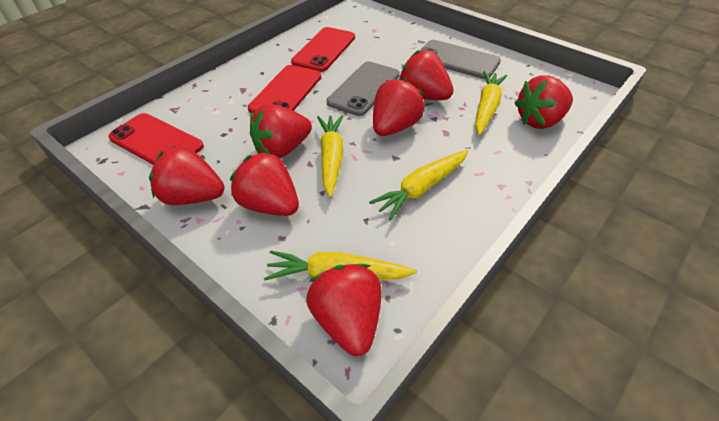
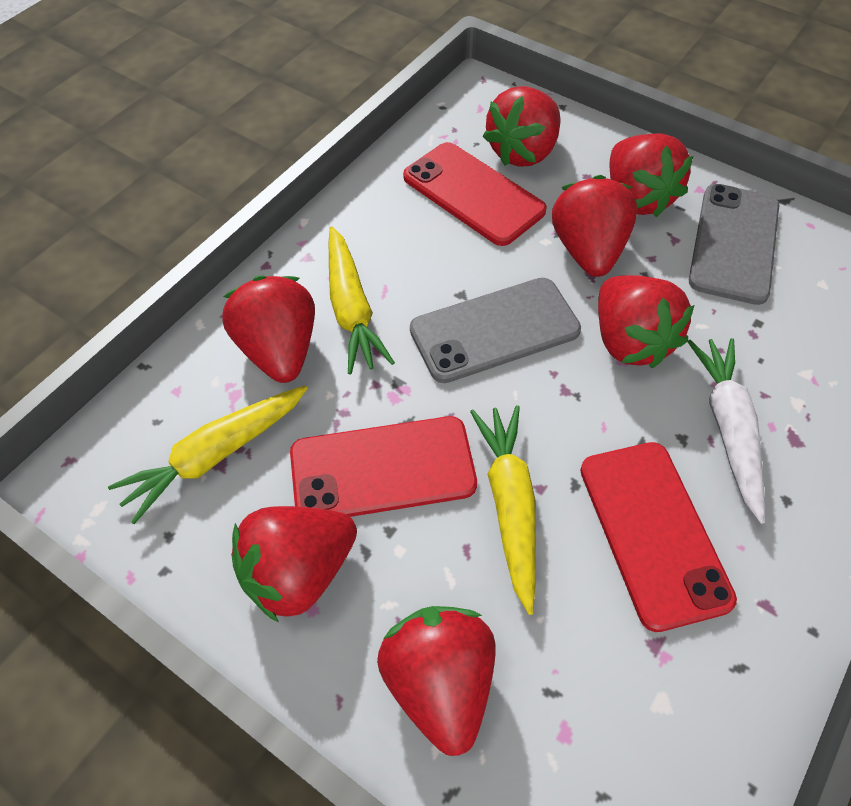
white carrot: 0 -> 1
yellow carrot: 4 -> 3

